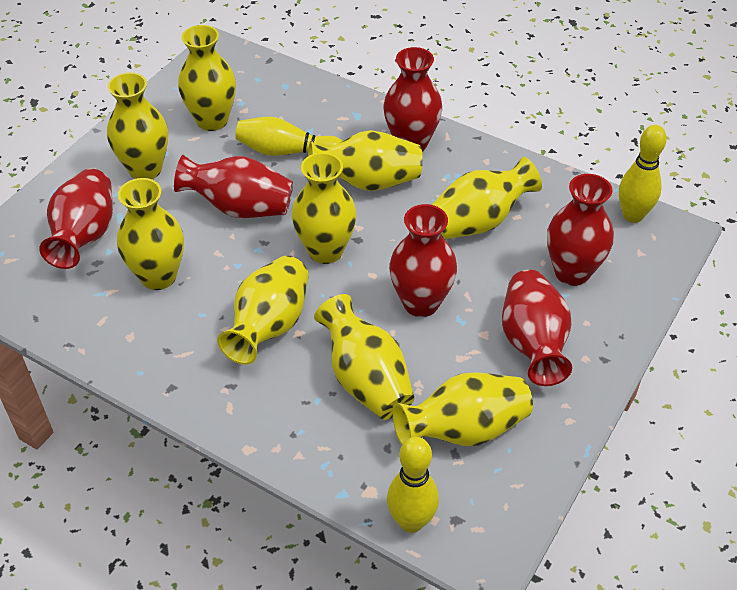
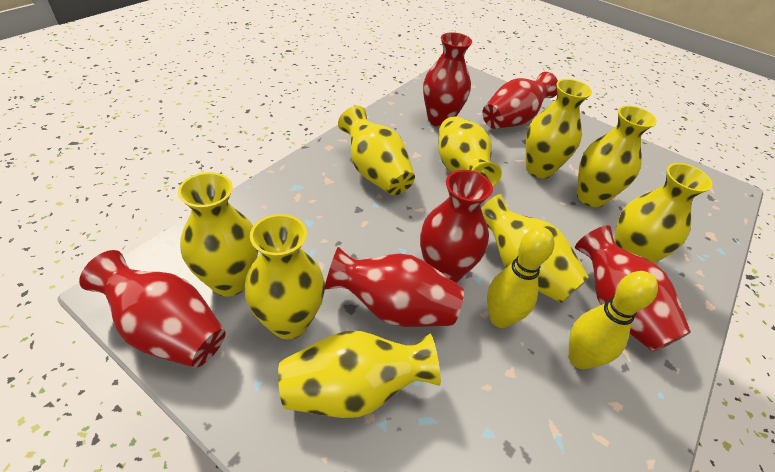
yellow bowling pin: 3 -> 2

